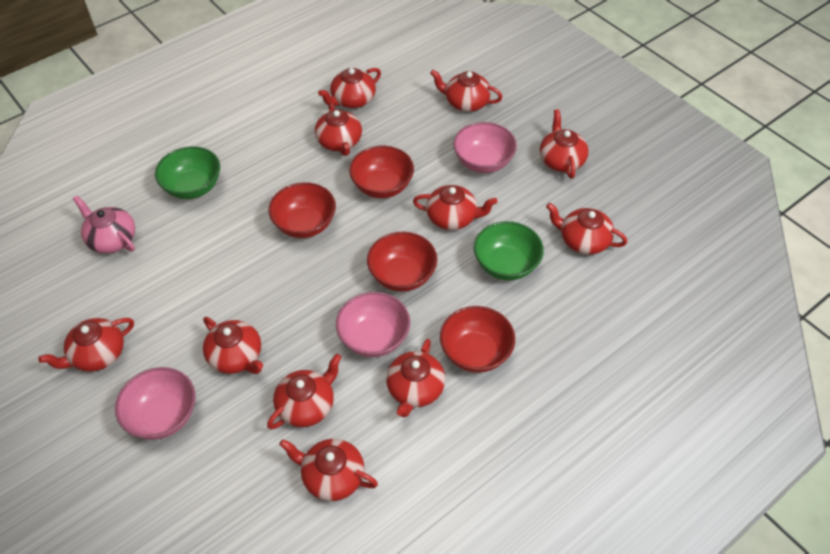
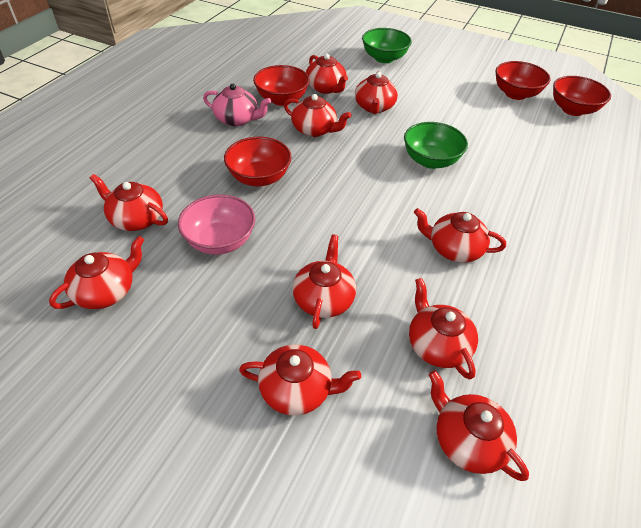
pink bowl: 3 -> 1
red teapot: 11 -> 10

